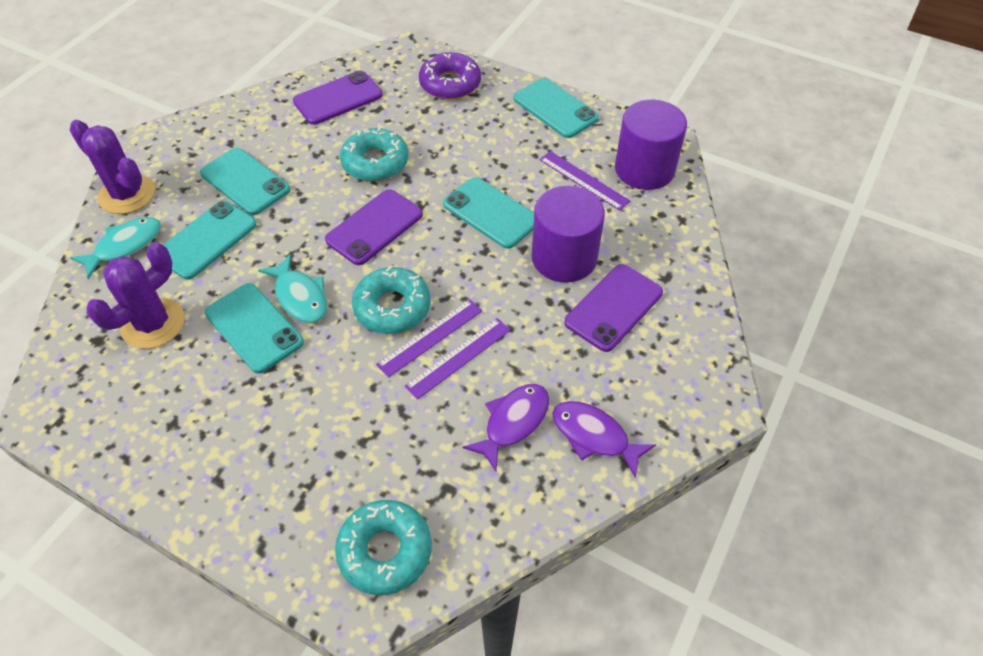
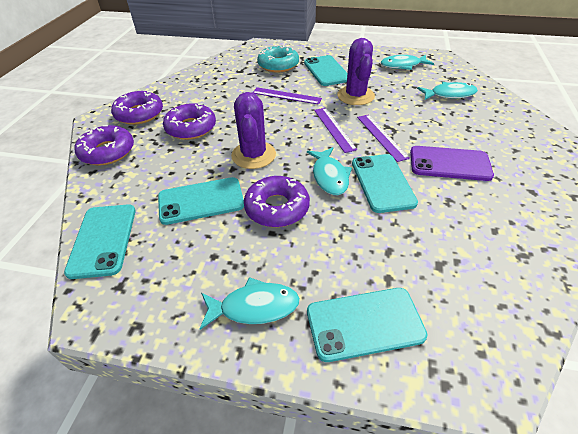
purple cylinder: 2 -> 0
purple donut: 1 -> 4
purple fish: 2 -> 0
purple phone: 3 -> 1
turquoise donut: 3 -> 1
turquoise fish: 2 -> 4

